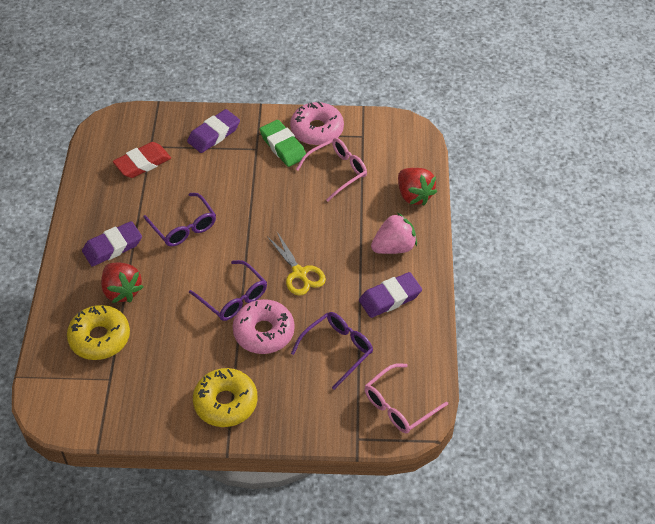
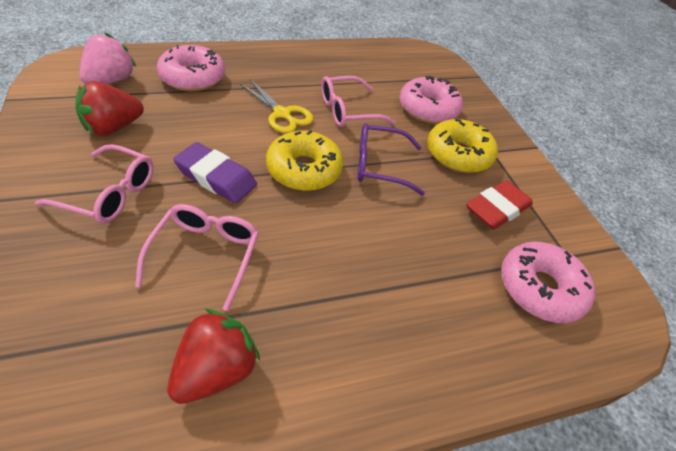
green eraser: 1 -> 0
pink donut: 2 -> 3
pink glasses: 2 -> 3
purple eraser: 3 -> 1
purple glasses: 3 -> 1

